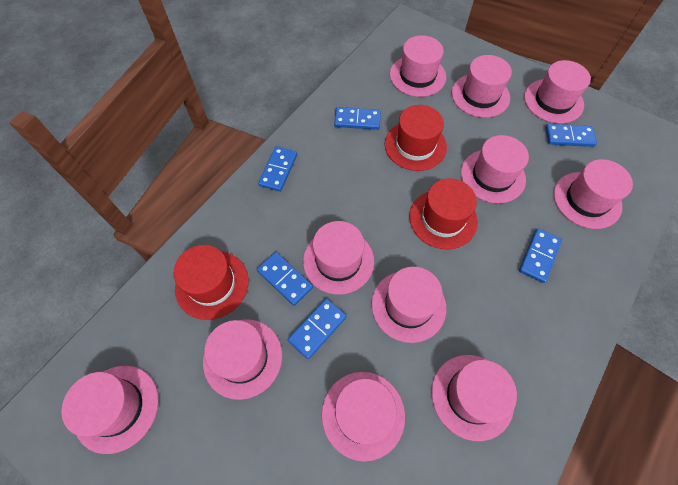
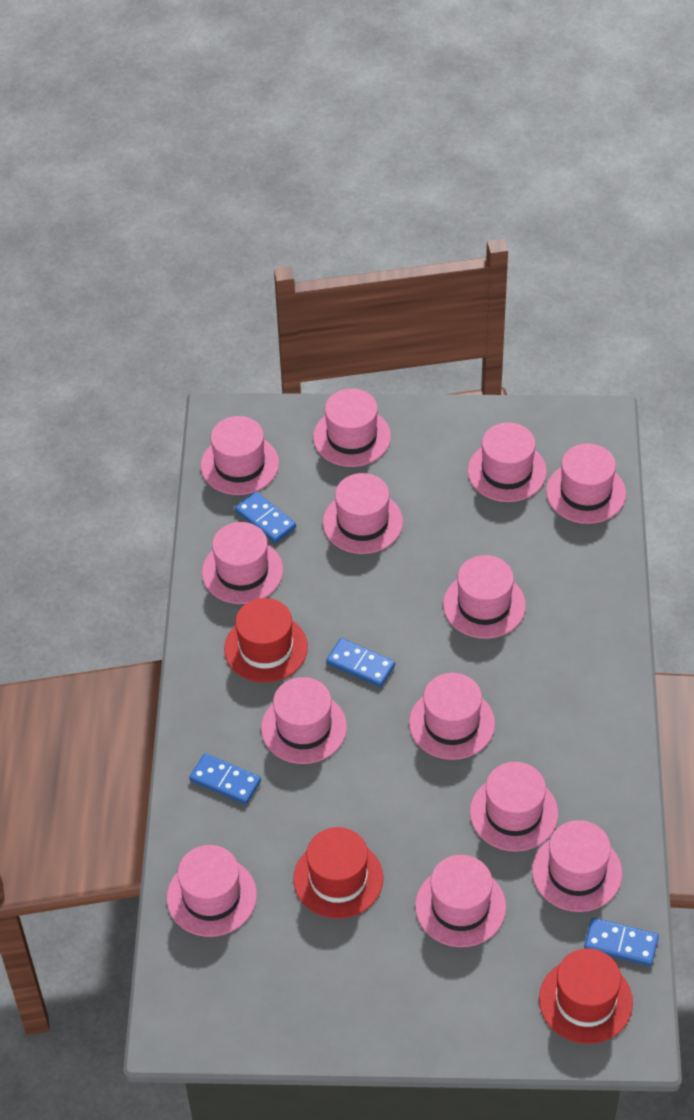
blue domino: 6 -> 4
pink hat: 11 -> 13

